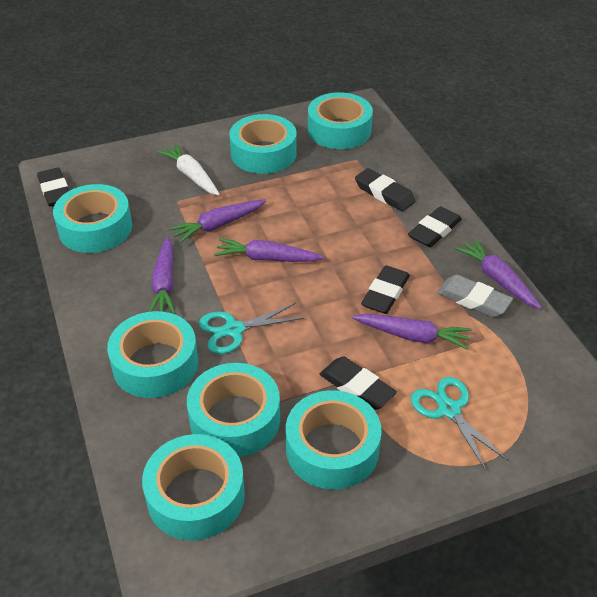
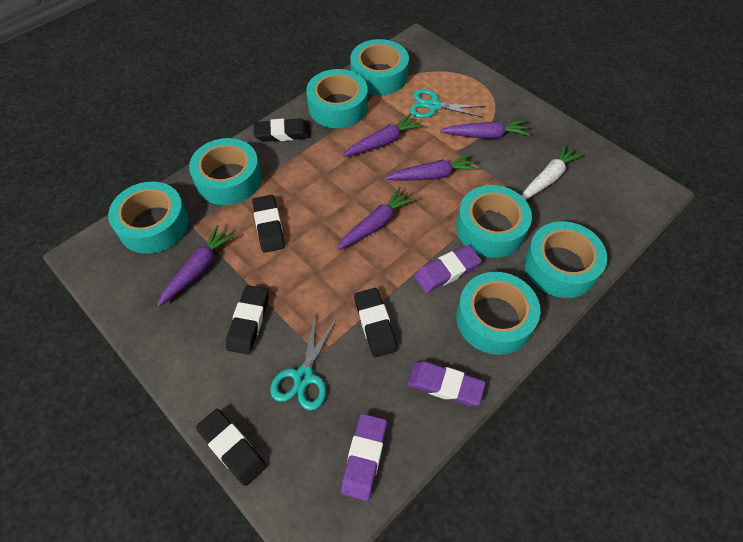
grey eraser: 1 -> 0
purple eraser: 0 -> 3

